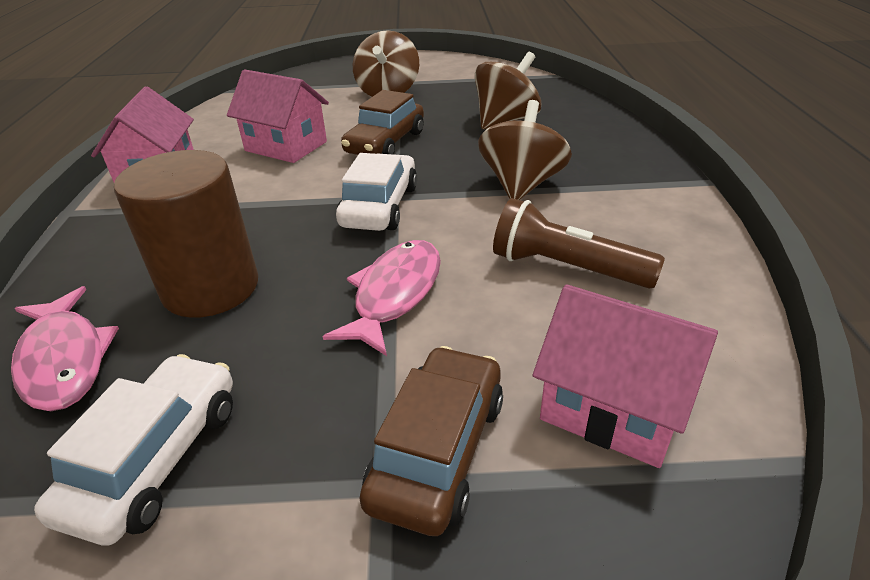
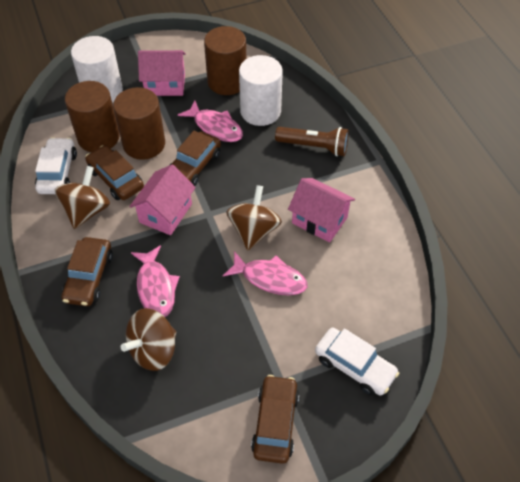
brown car: 2 -> 4
brown cylinder: 1 -> 3
pink fish: 2 -> 3
white cylinder: 0 -> 2

